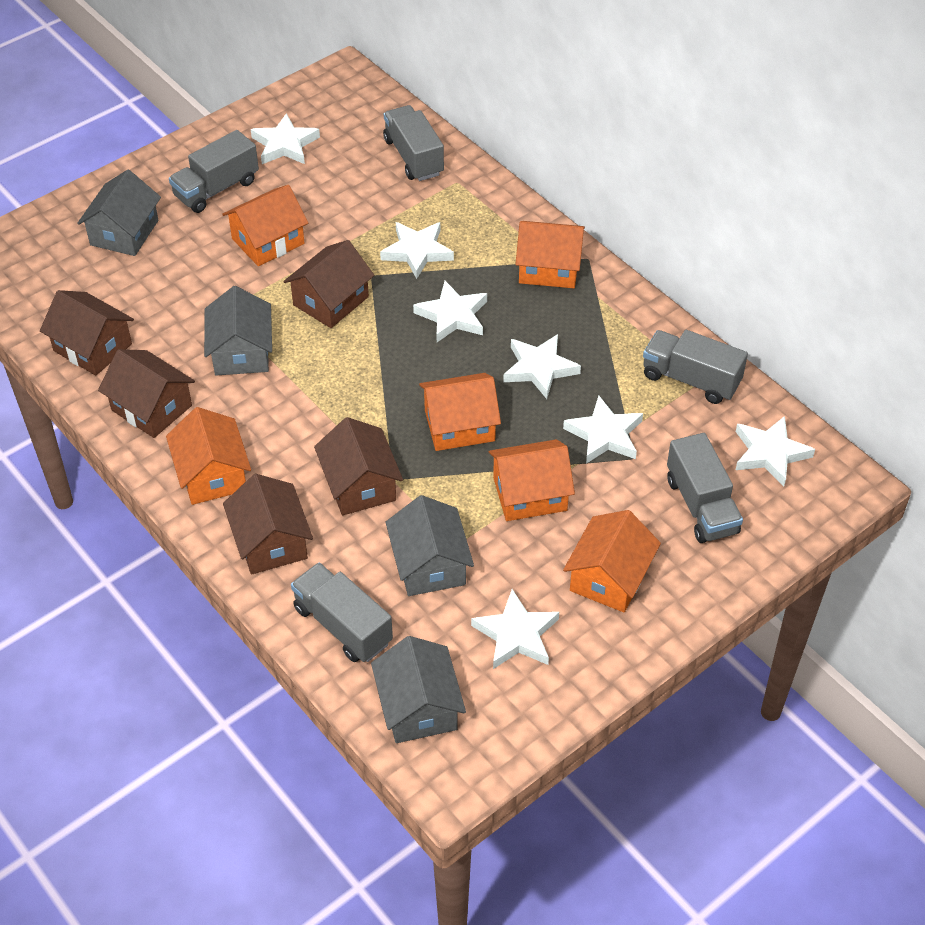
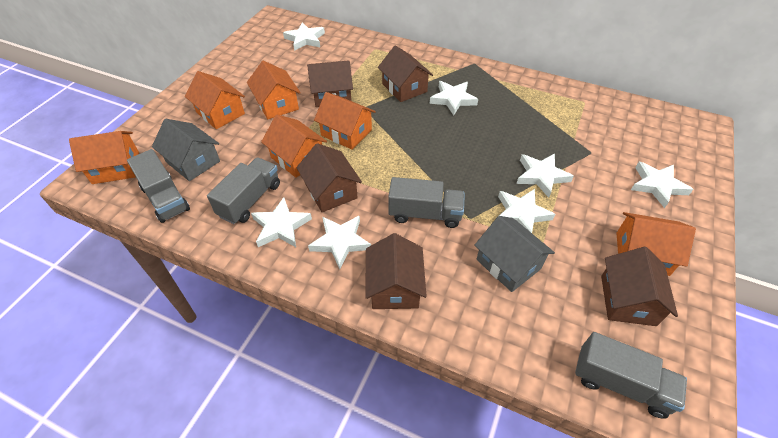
grey house: 4 -> 2
grey truck: 5 -> 4

